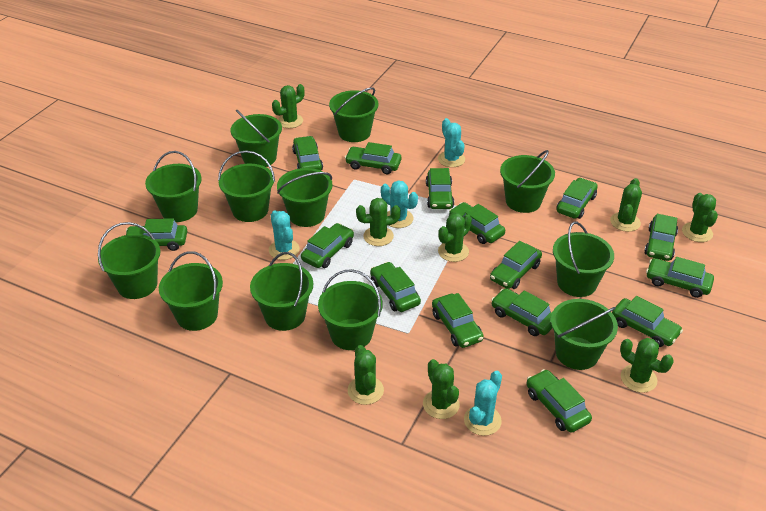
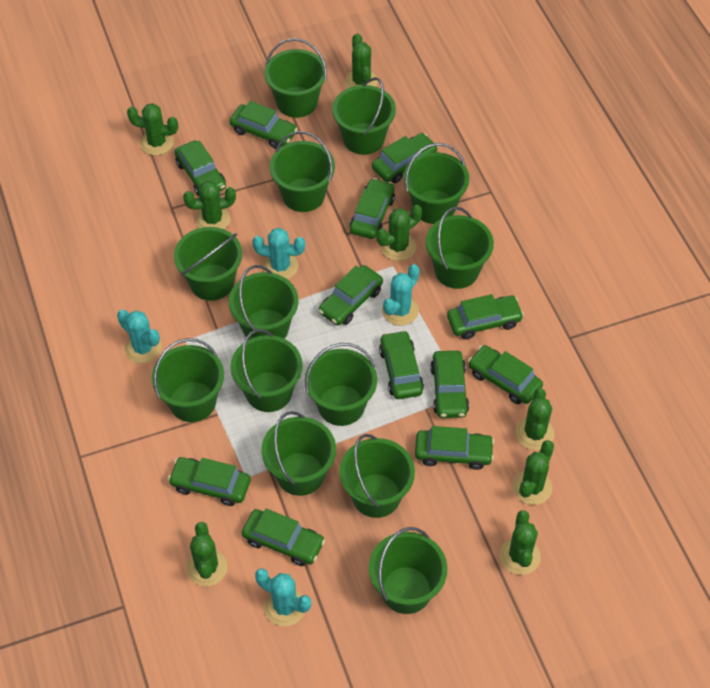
green bucket: 12 -> 13
green car: 15 -> 12

